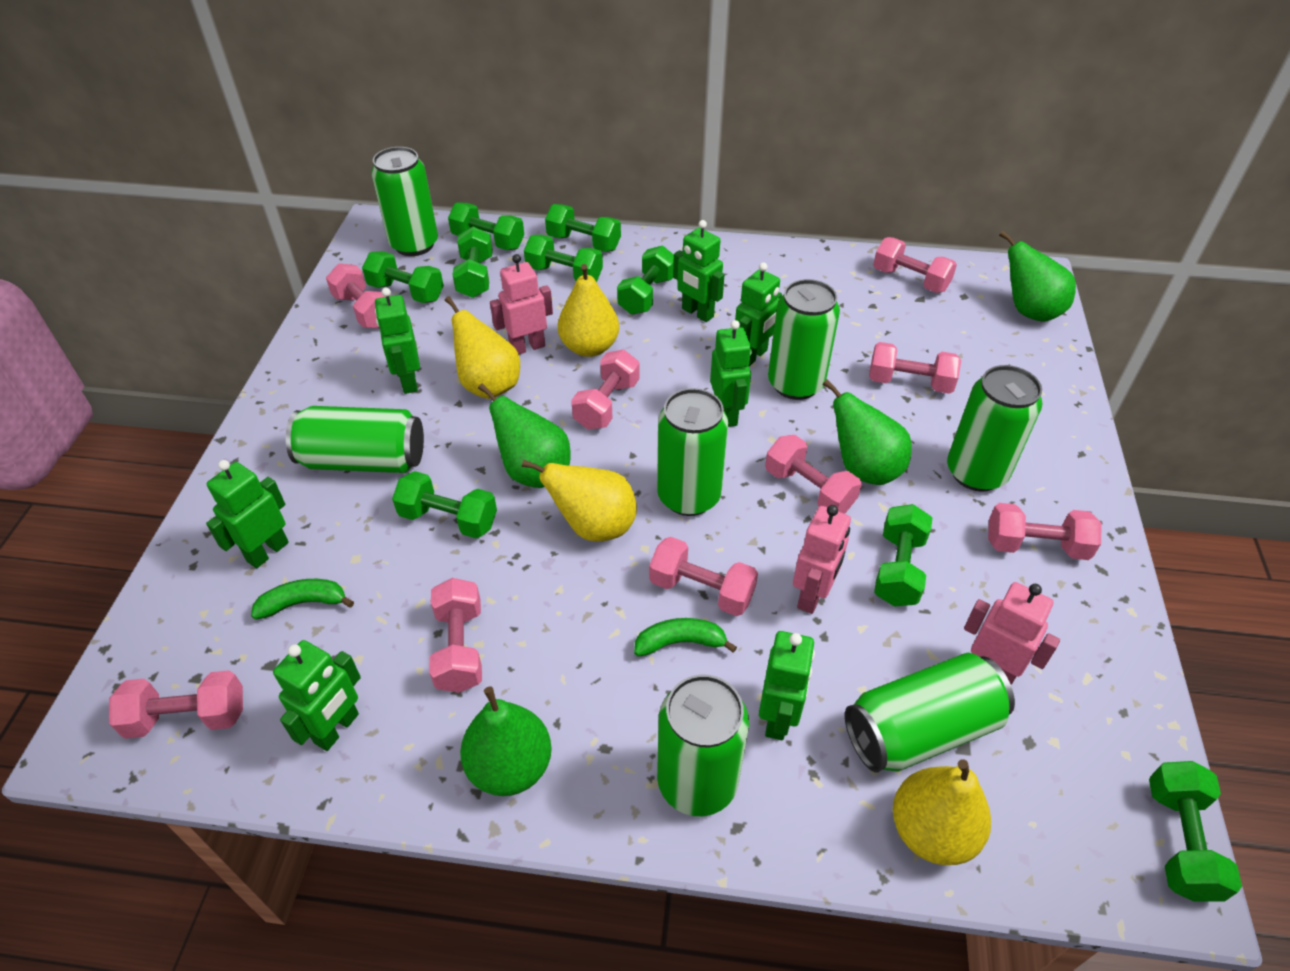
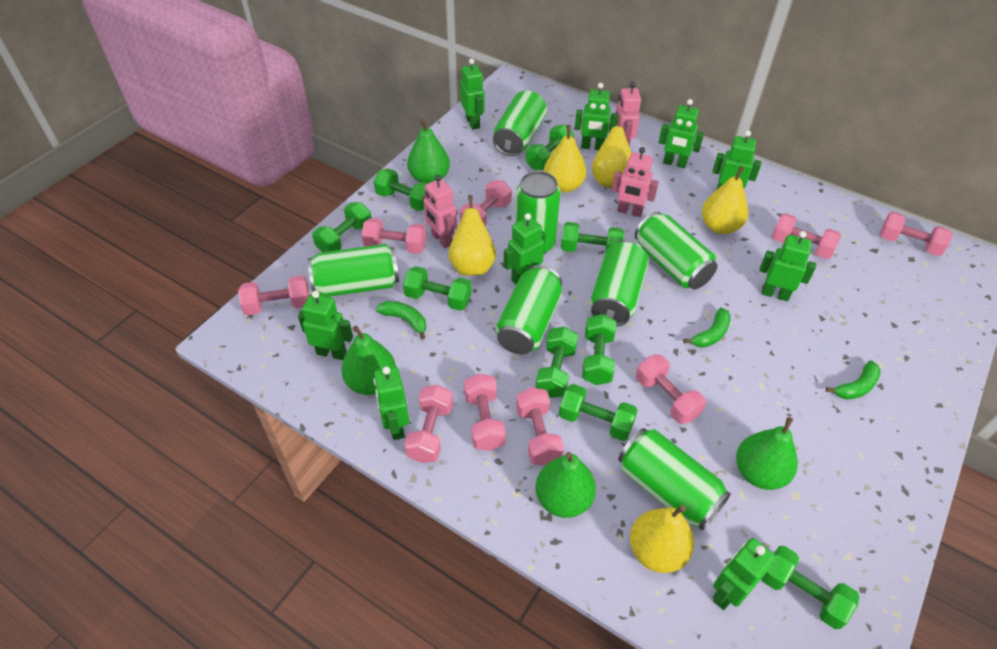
green banana: 2 -> 3
green robot: 7 -> 9
yellow pear: 4 -> 5

